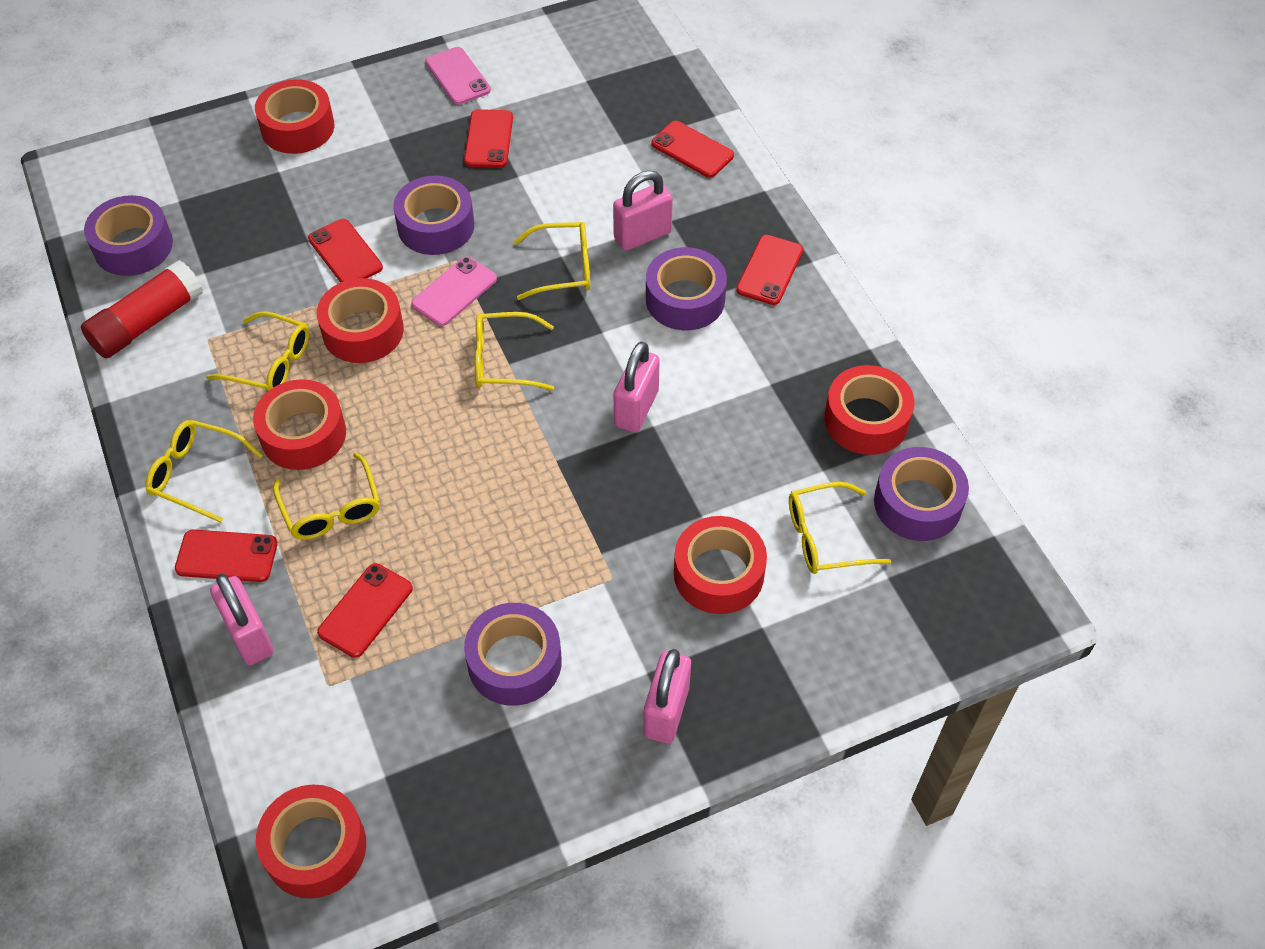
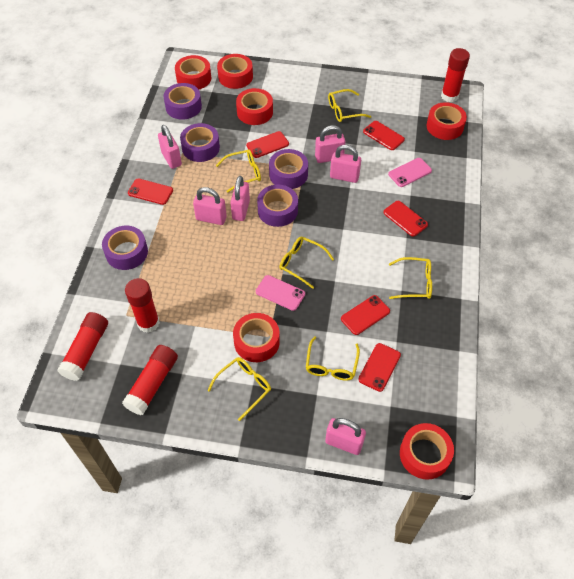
pink padlock: 4 -> 6
red glue stick: 1 -> 4

